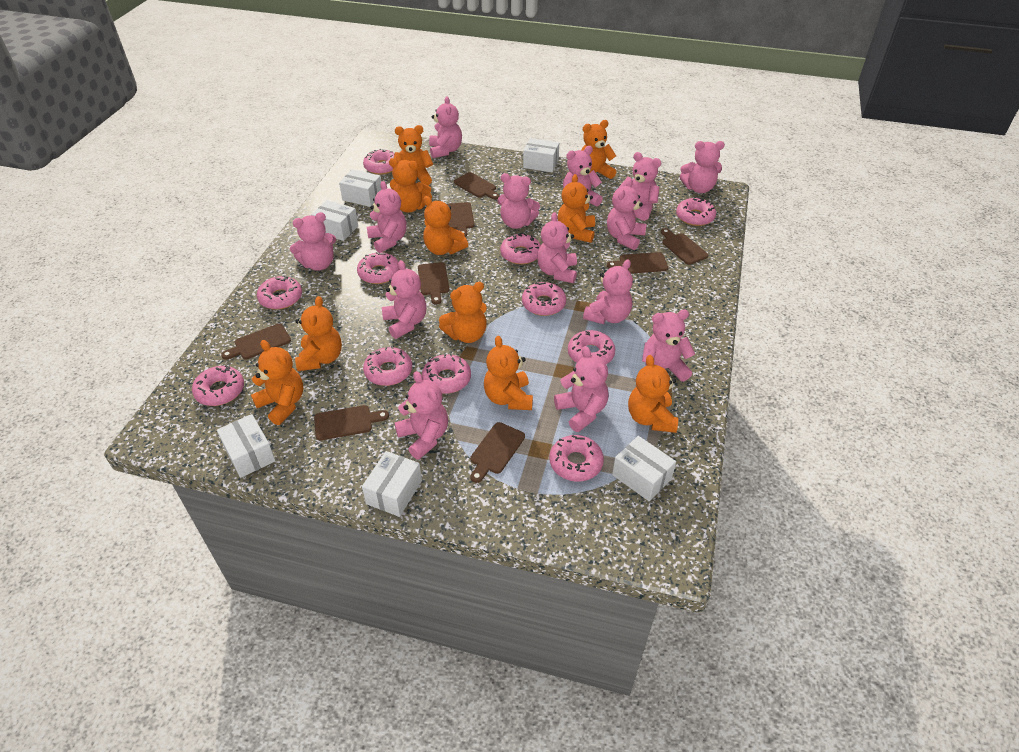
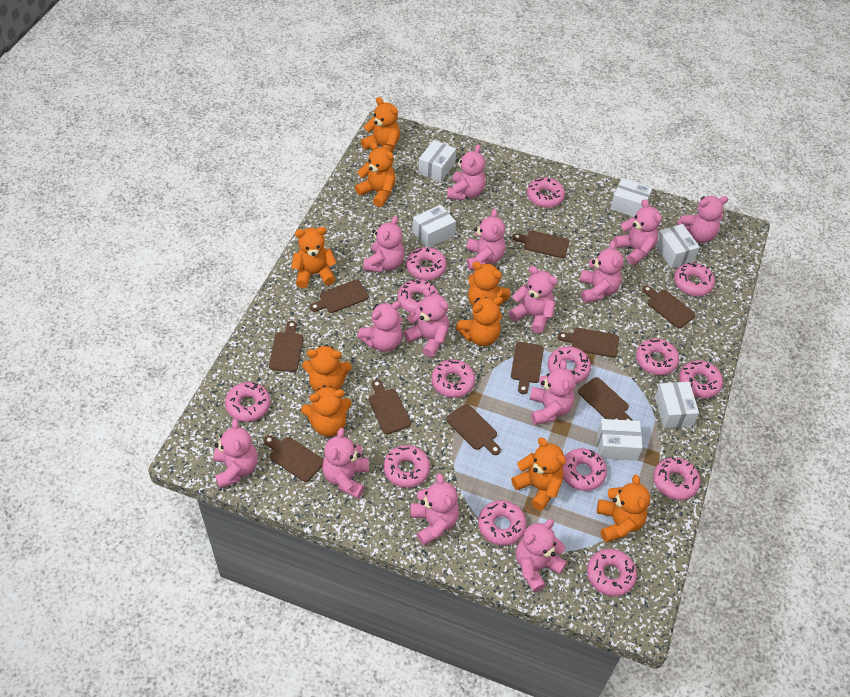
brown cutting board: 8 -> 10
orange teddy bear: 10 -> 9
pink donut: 11 -> 14

